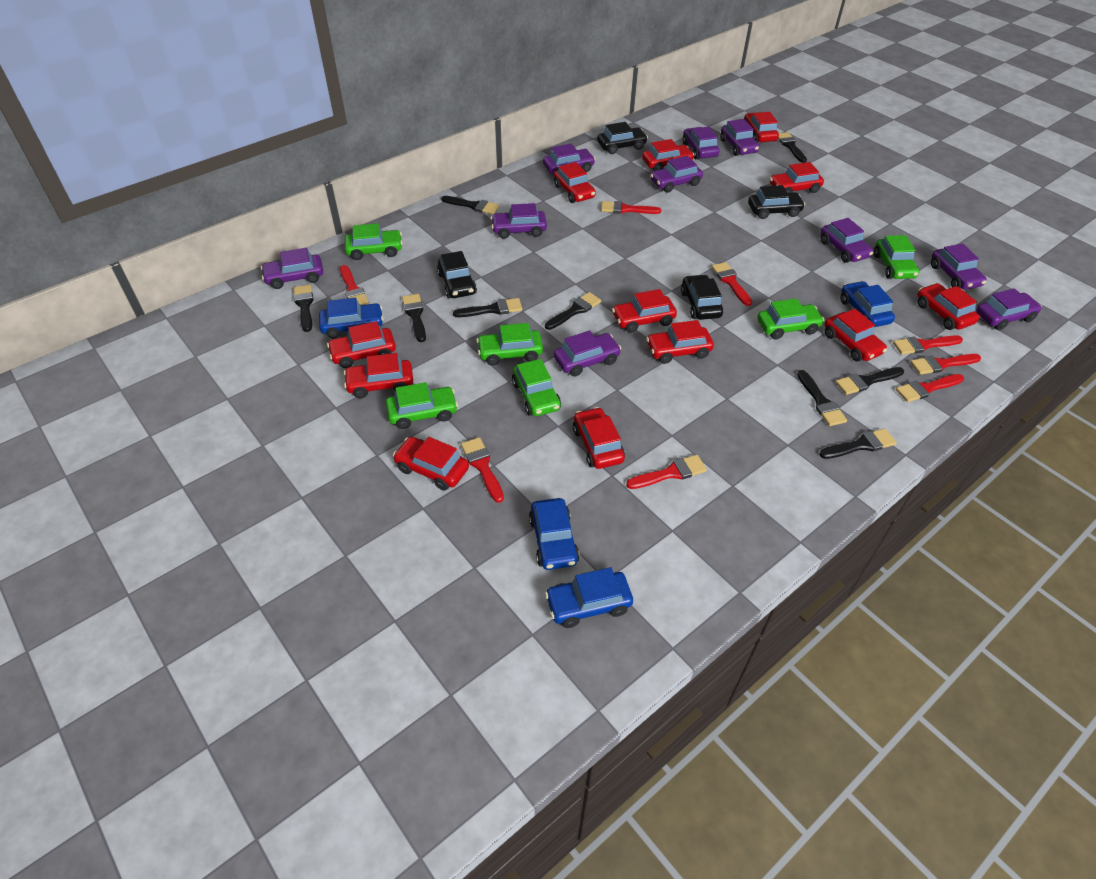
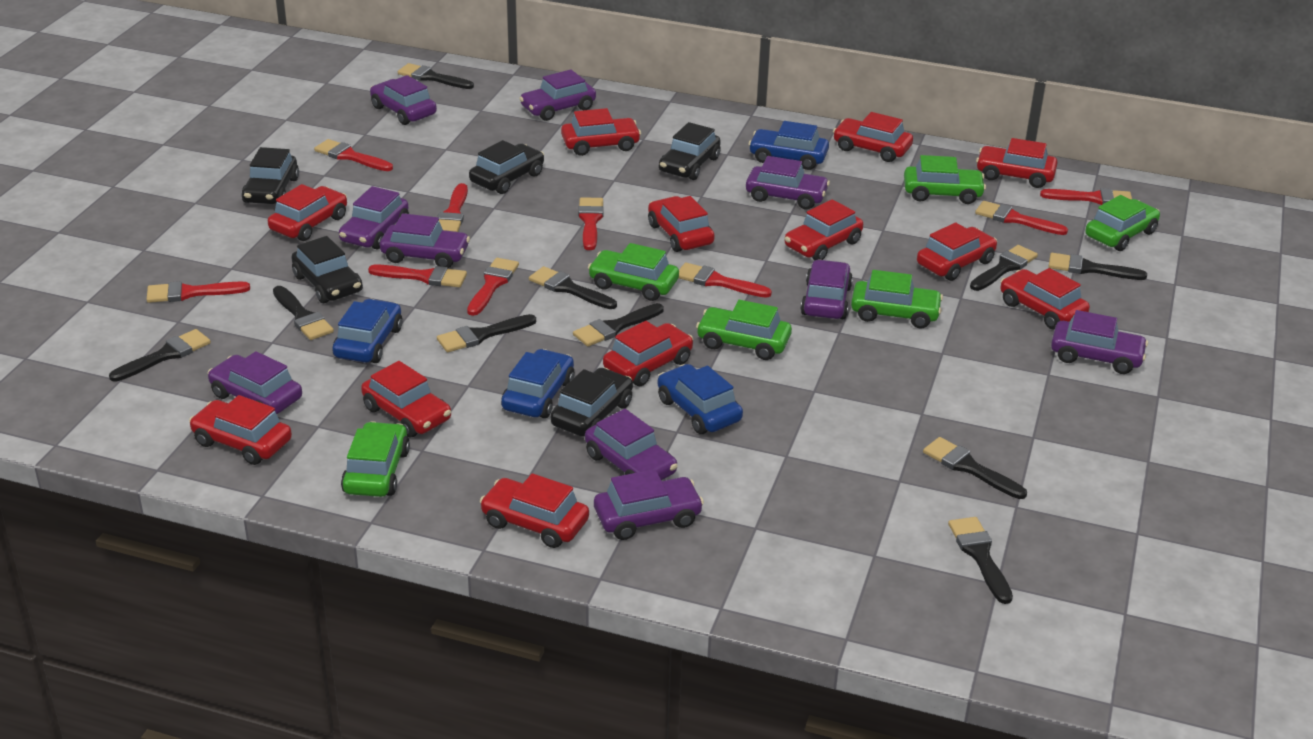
black brush: 9 -> 10
black car: 4 -> 5
red brush: 8 -> 9

